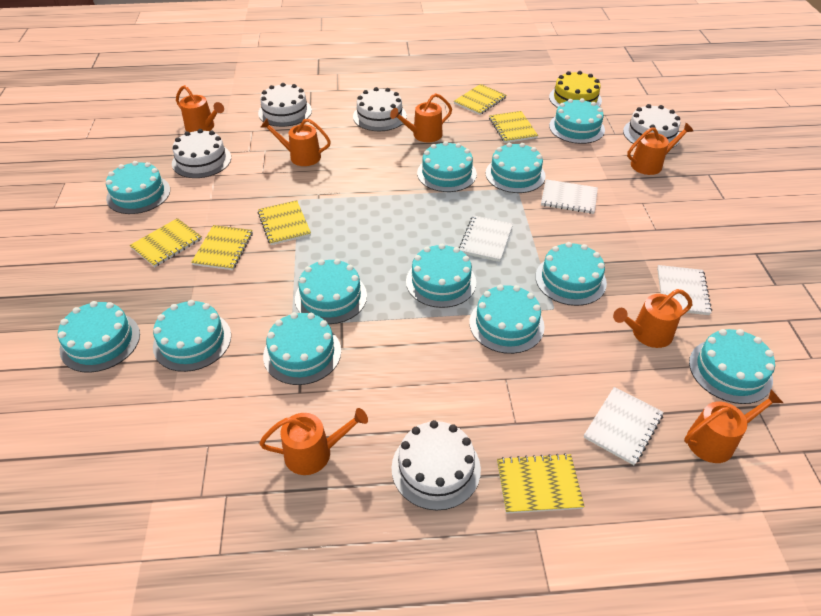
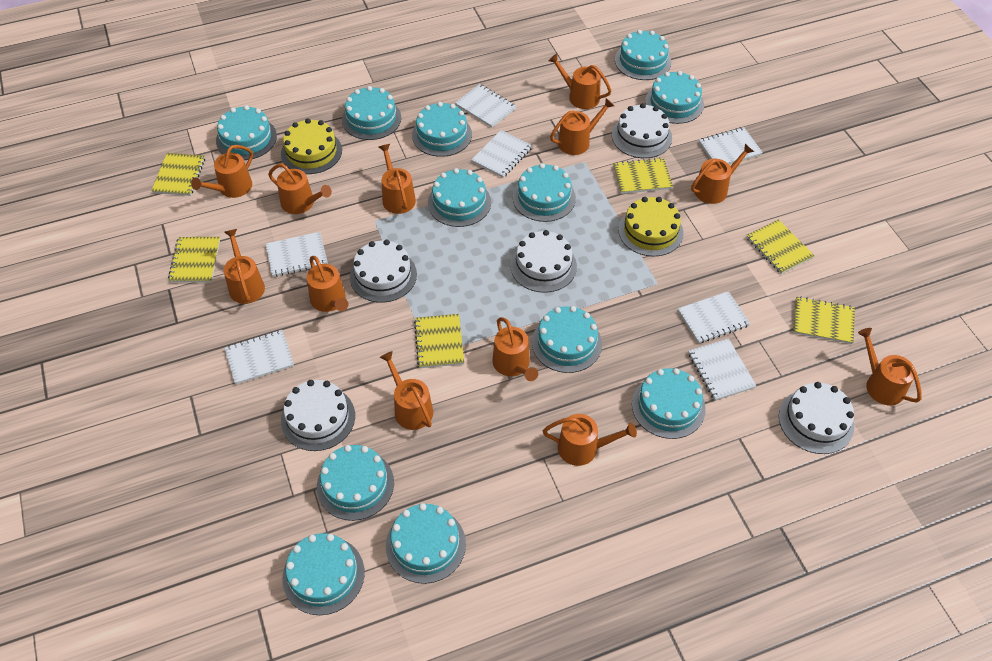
orange watering can: 7 -> 12
white notebook: 4 -> 7
yellow cake: 1 -> 2

